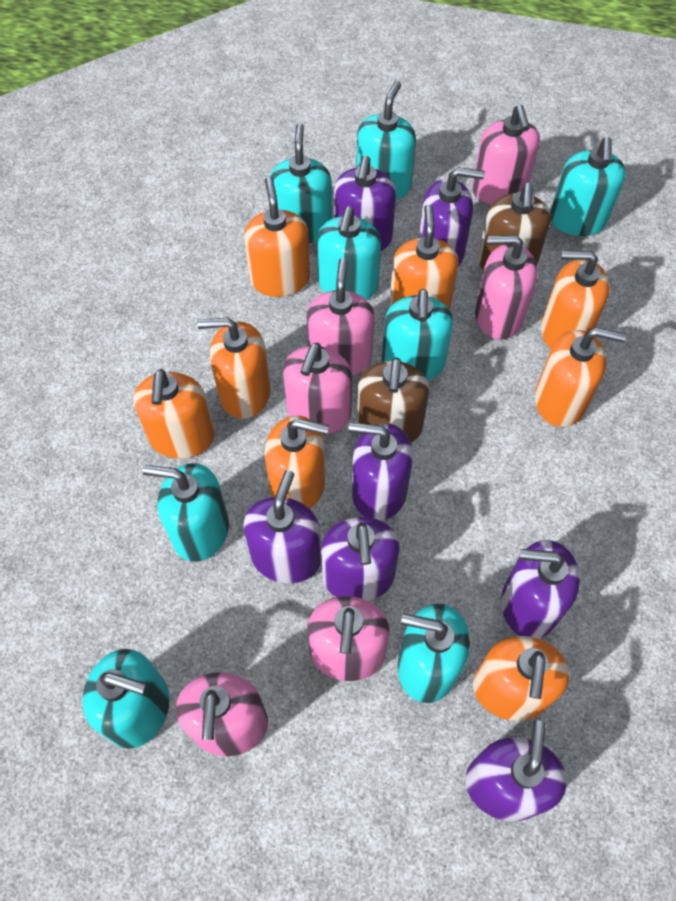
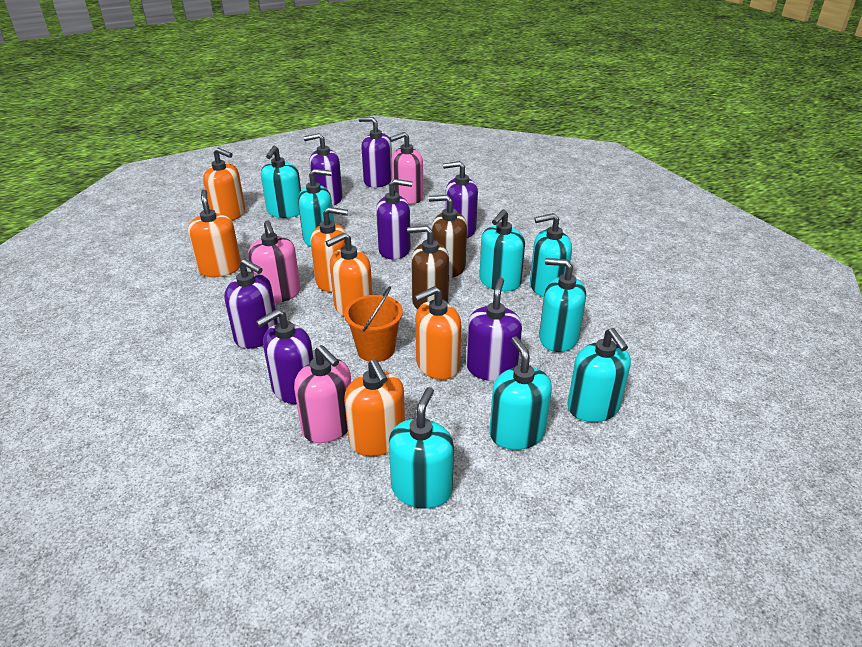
orange bucket: 0 -> 1
orange soap dispenser: 8 -> 6
pink soap dispenser: 6 -> 3

